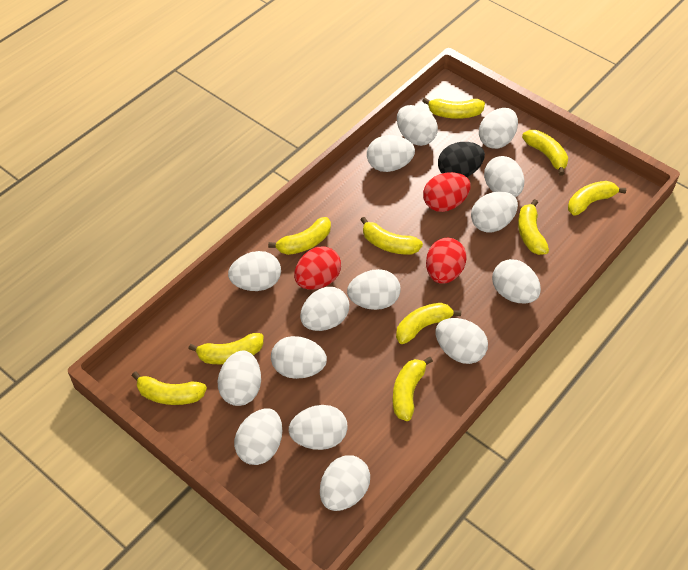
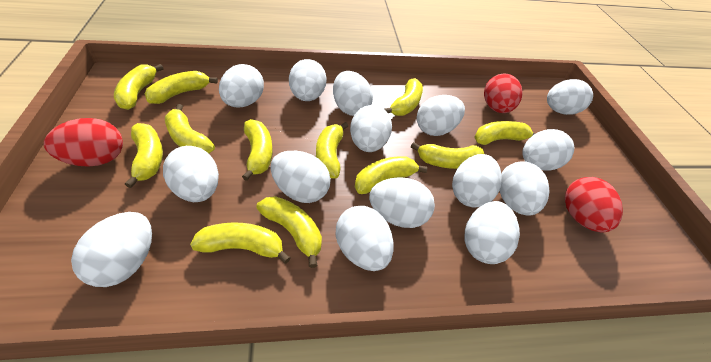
black egg: 1 -> 0
yellow banana: 10 -> 12

